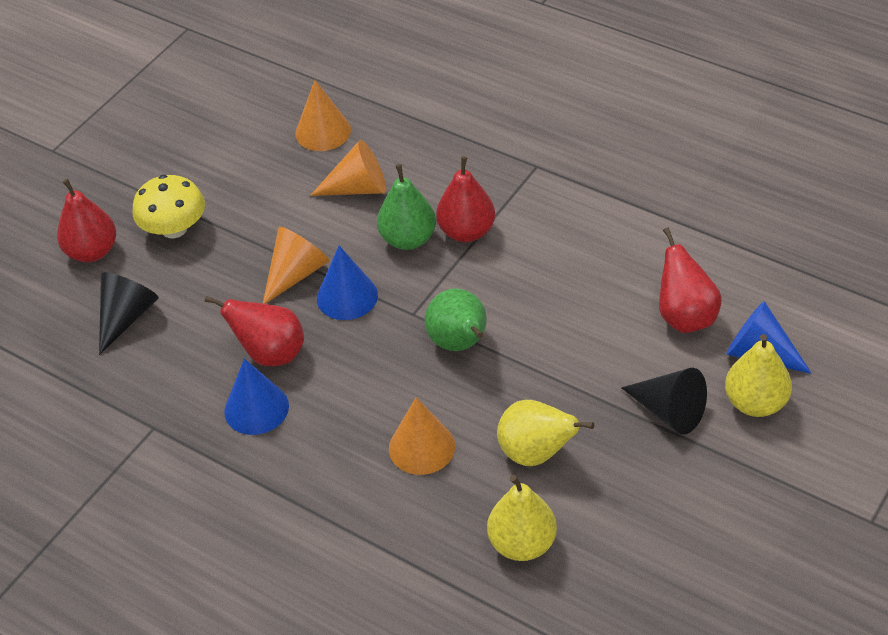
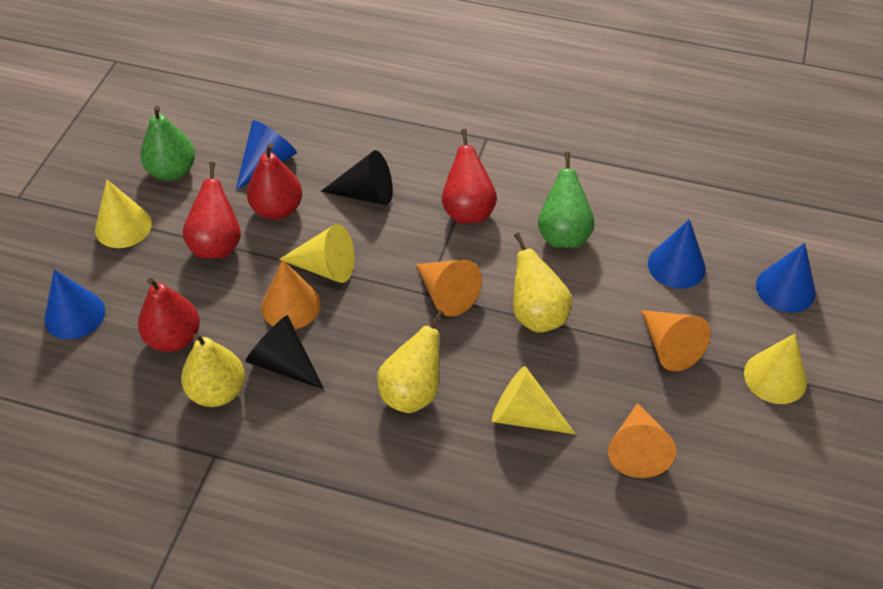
blue cone: 3 -> 4
yellow cone: 0 -> 4
yellow mushroom: 1 -> 0

